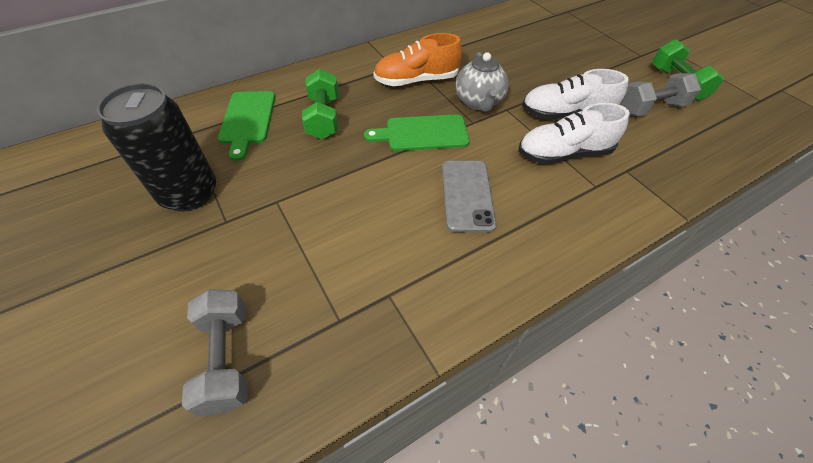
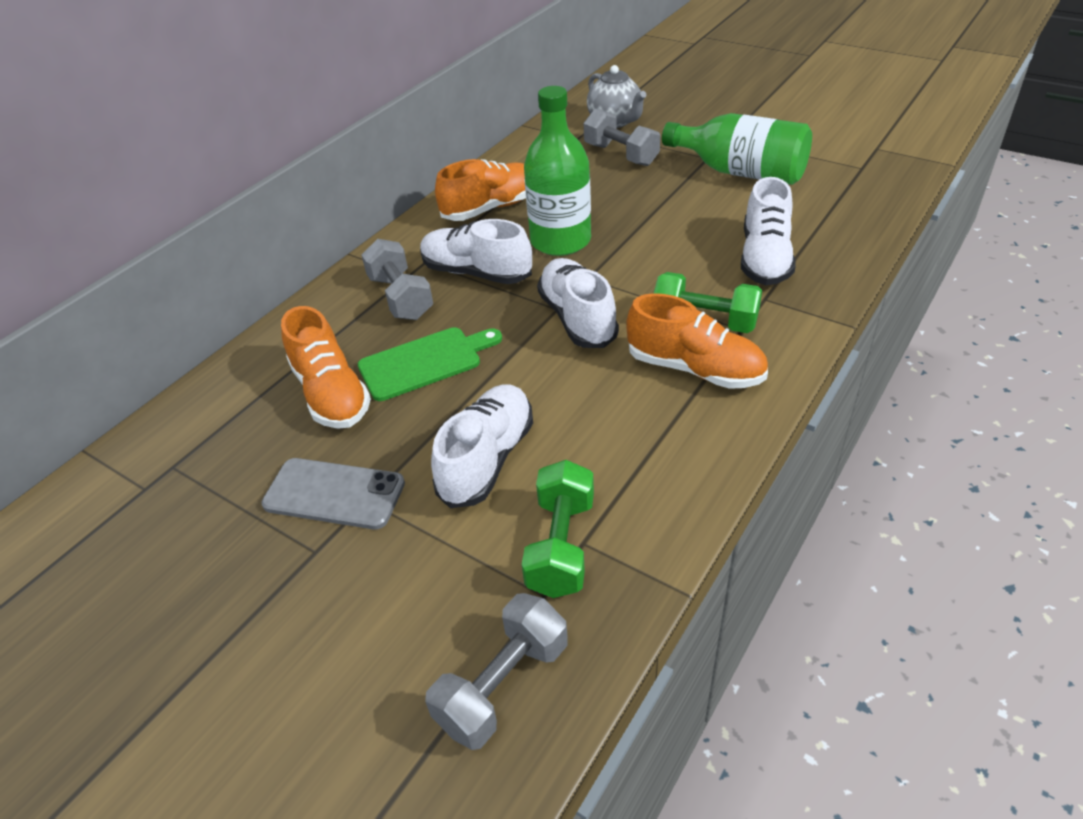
black can: 1 -> 0
green bottle: 0 -> 2
green cutting board: 2 -> 1
grey dumbbell: 2 -> 3
orange shoe: 1 -> 3
white shoe: 2 -> 4

